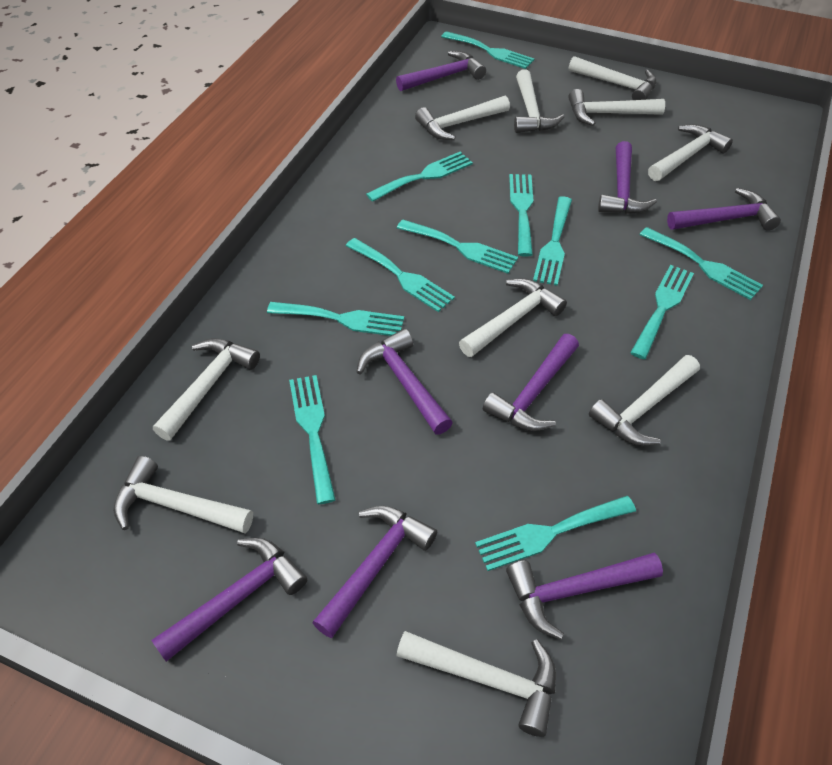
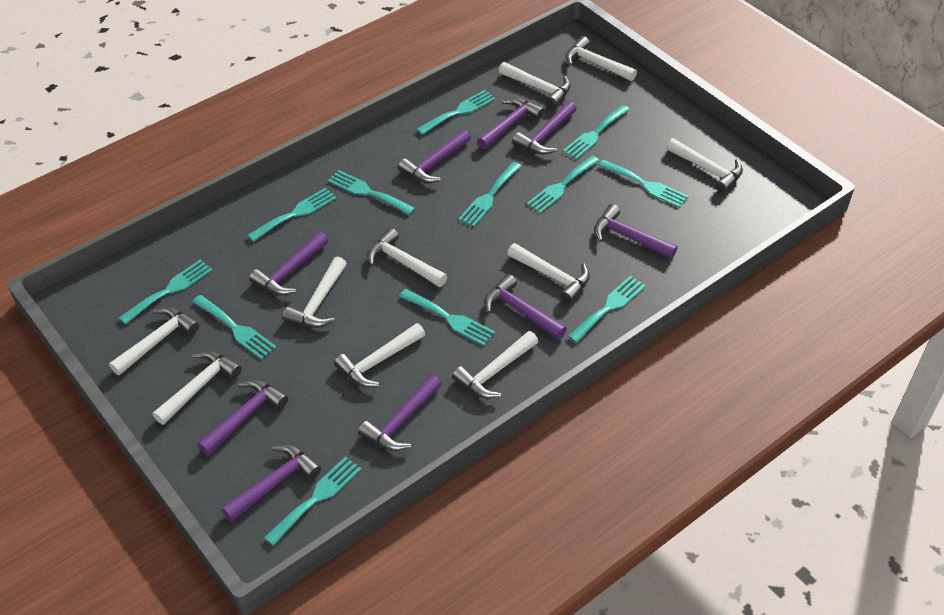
purple hammer: 8 -> 9
turquoise fork: 11 -> 12

